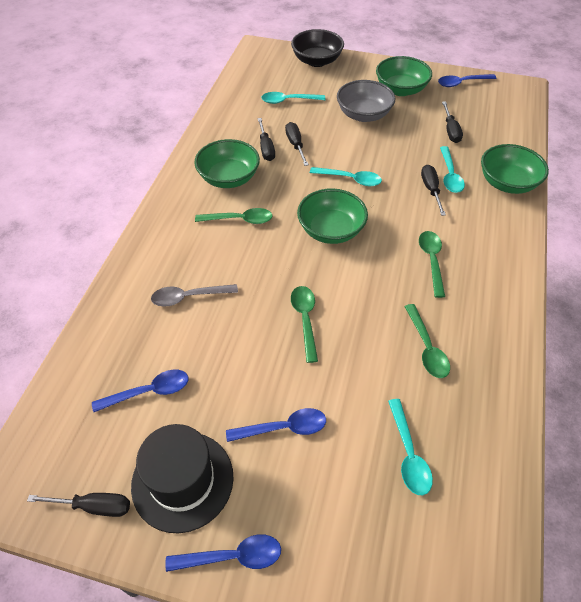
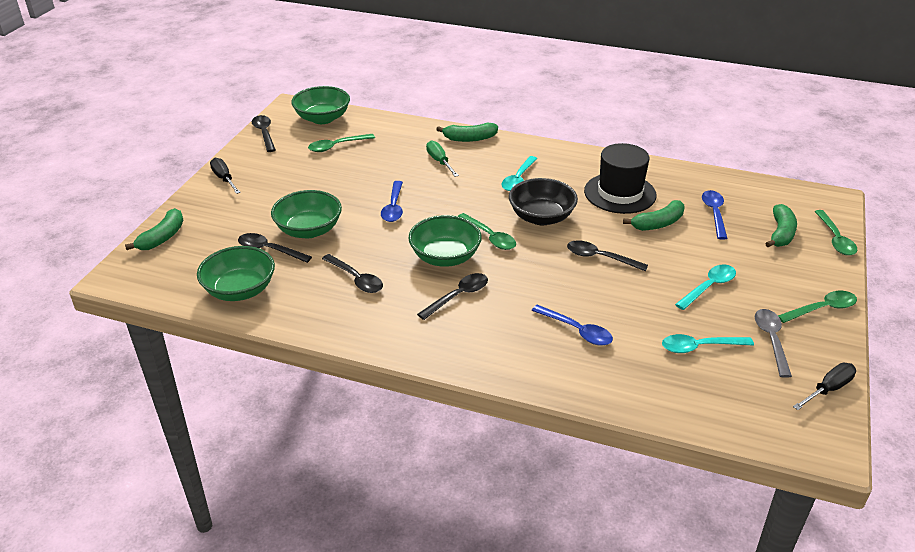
black screwdriver: 5 -> 2
black spoon: 0 -> 5
blue spoon: 4 -> 3
green banana: 0 -> 4
green screwdriver: 0 -> 1
grey bowl: 1 -> 0
turquoise spoon: 4 -> 3

